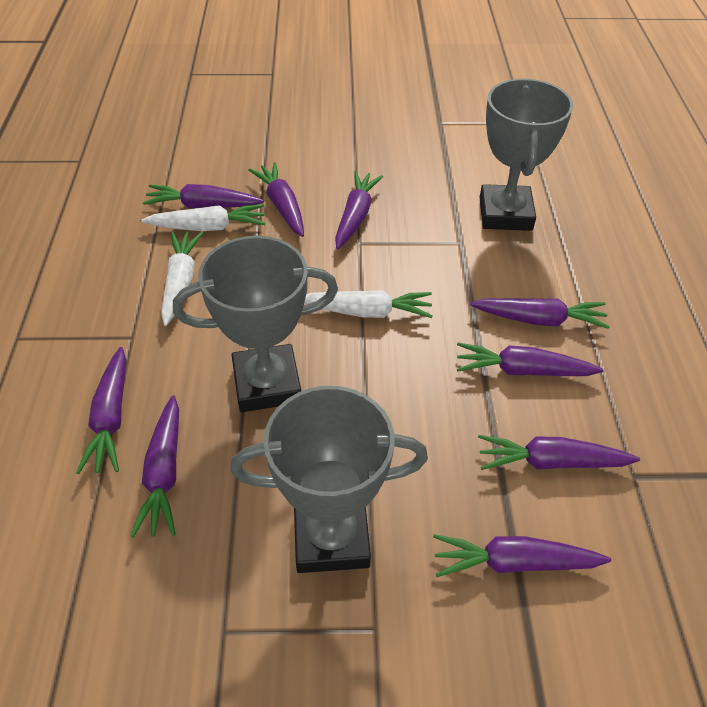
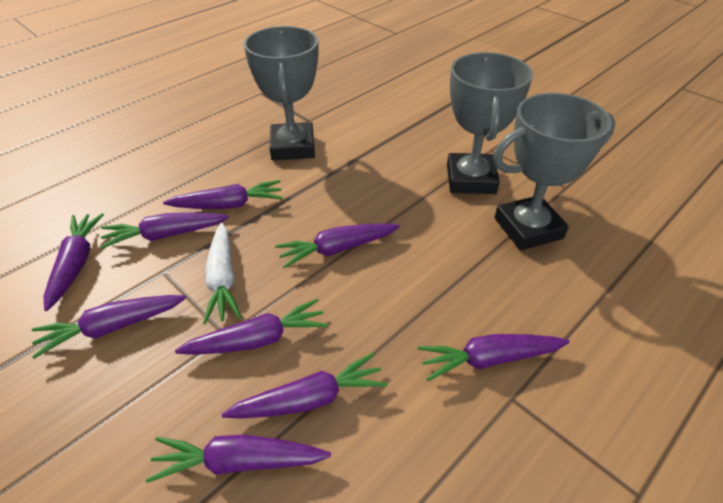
white carrot: 3 -> 1

